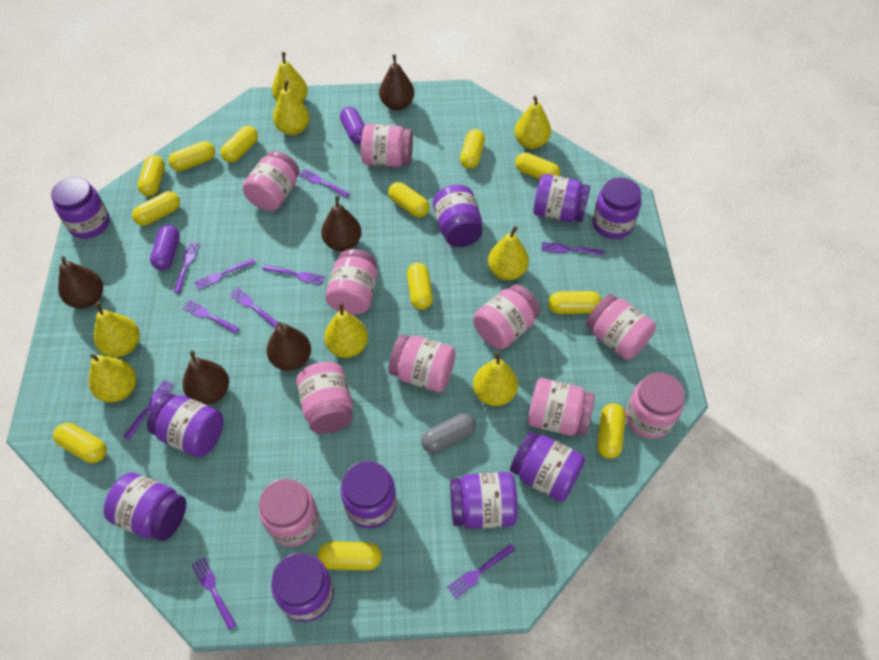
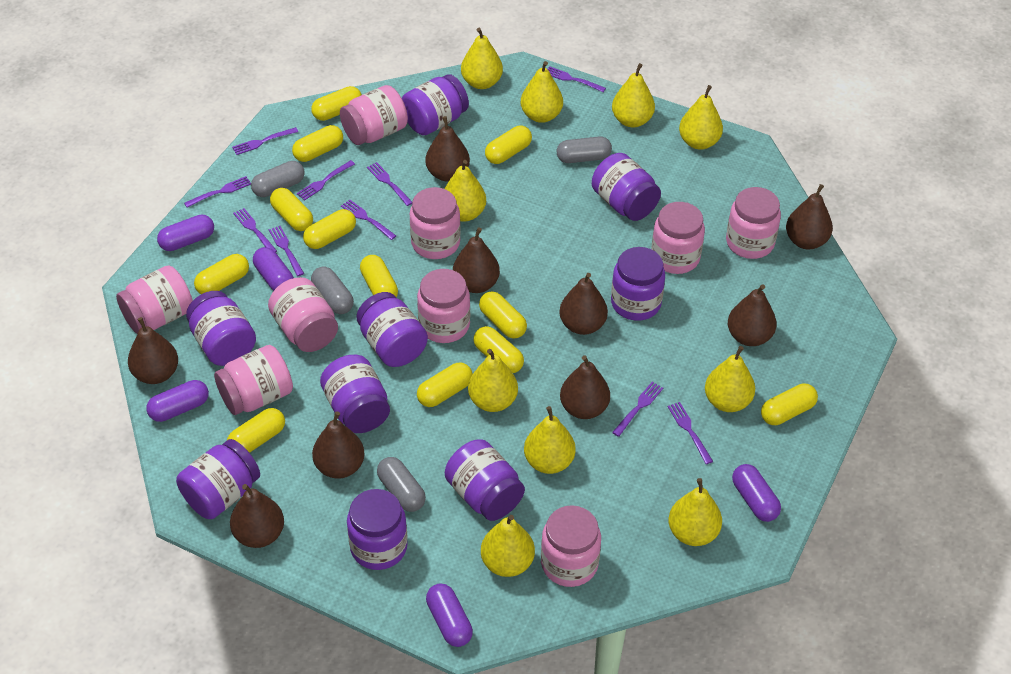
brown pear: 5 -> 9
grey capsule: 1 -> 4
pink jar: 10 -> 9
purple capsule: 2 -> 5
purple jar: 10 -> 9
yellow pear: 8 -> 10

